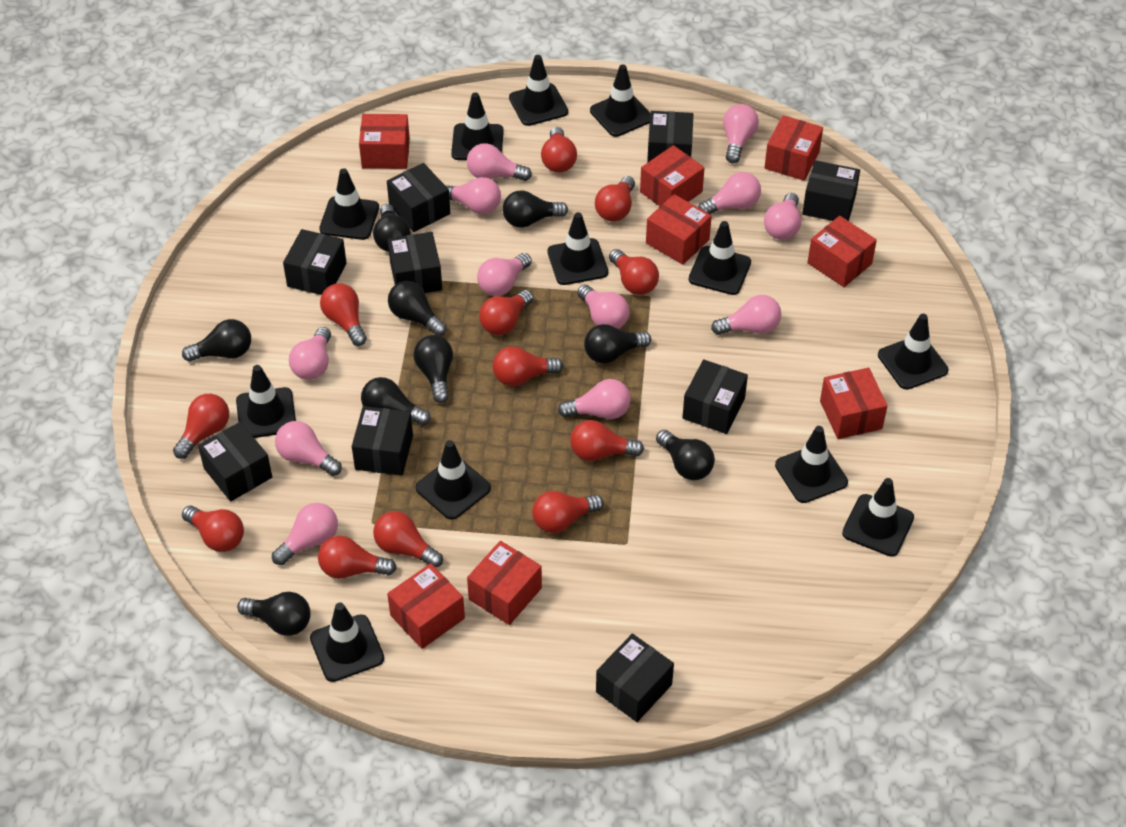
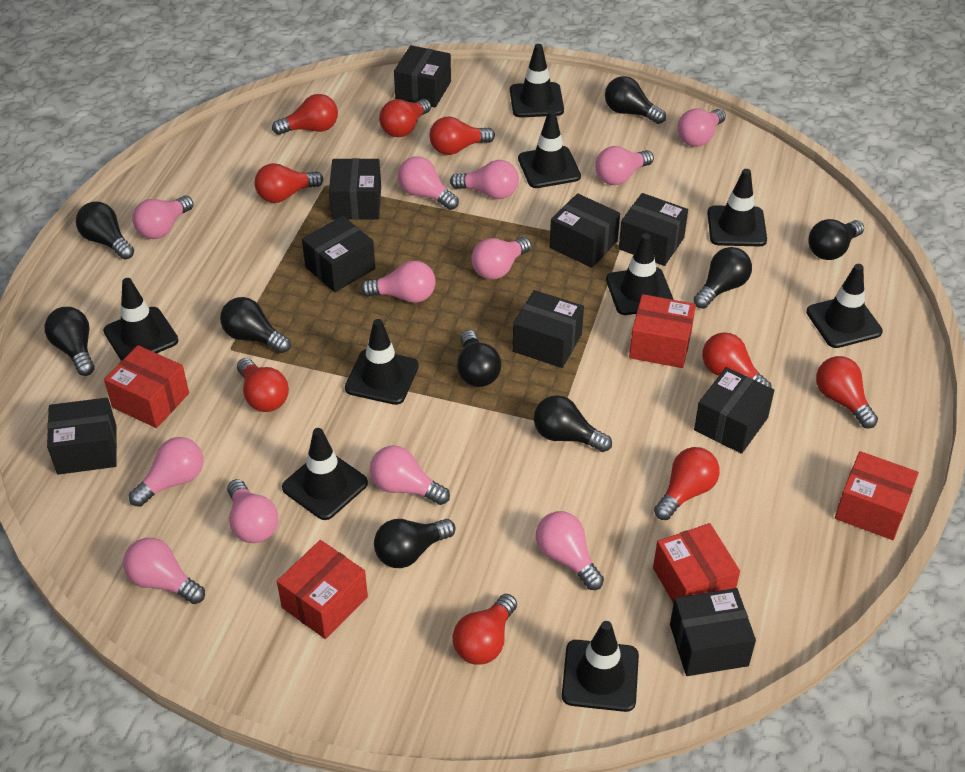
black traffic cone: 12 -> 9
red box: 8 -> 5
red light bulb: 12 -> 9

